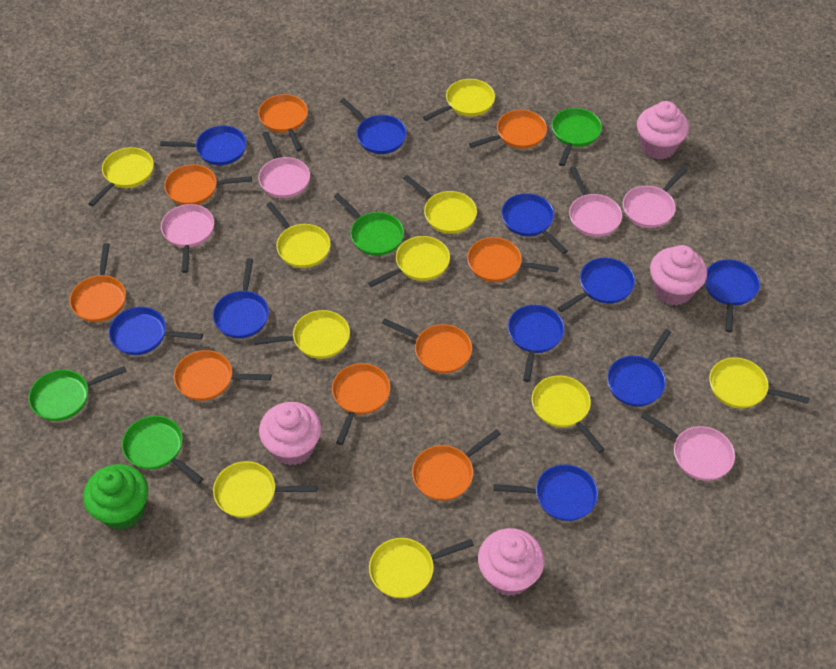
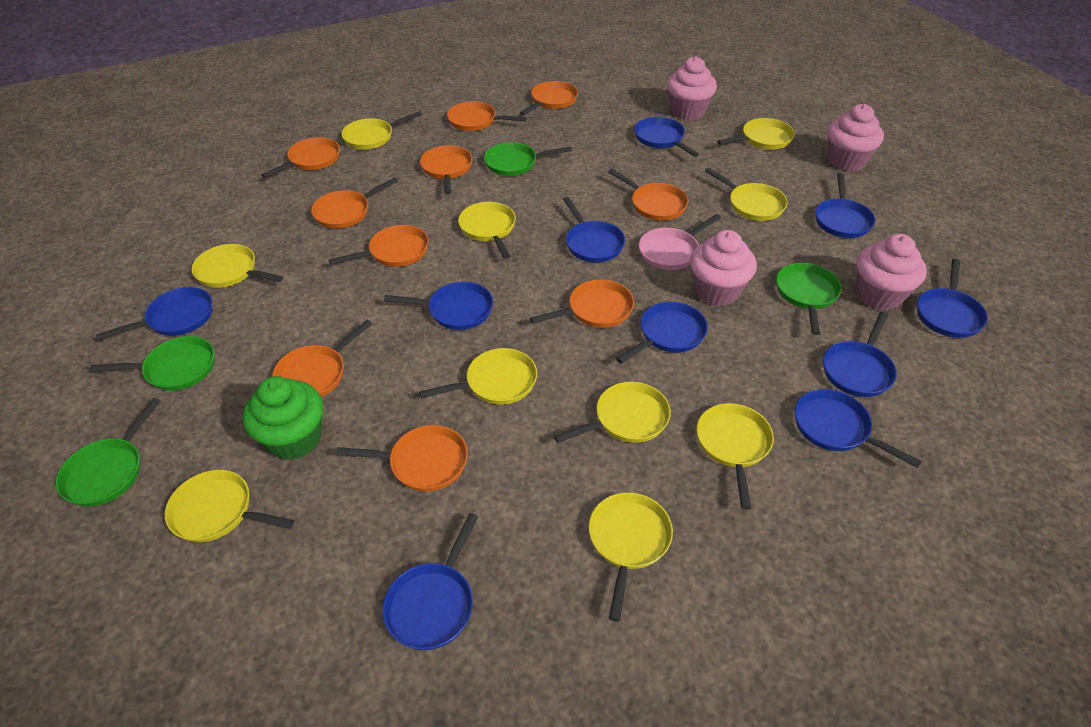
orange pan: 9 -> 10
pink pan: 5 -> 1

